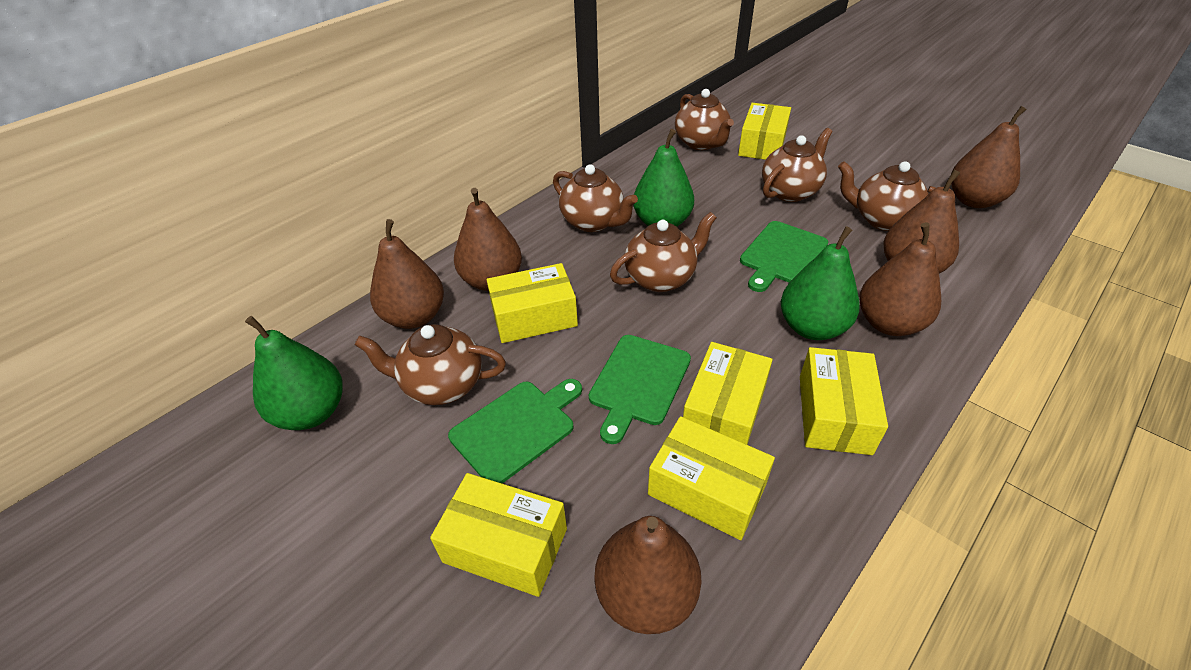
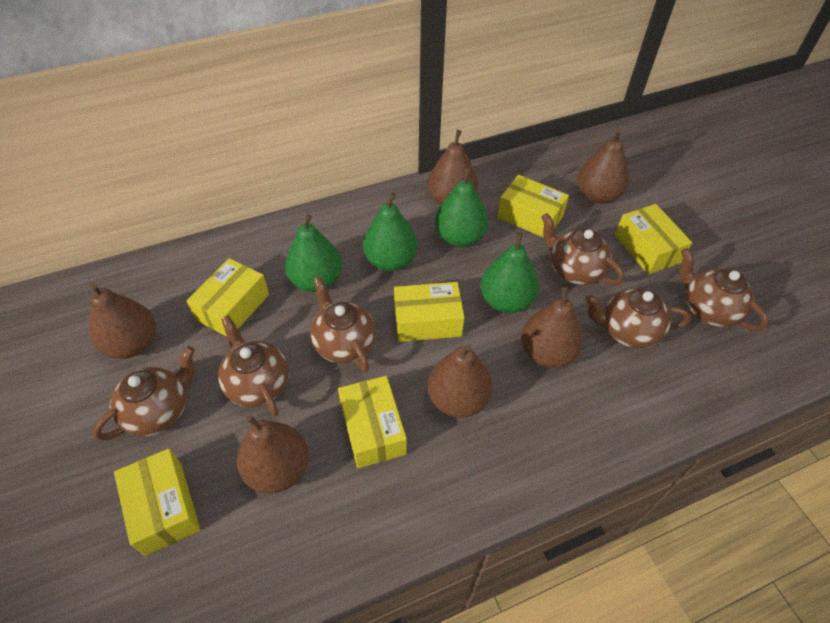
green cutting board: 3 -> 0
green pear: 3 -> 4

